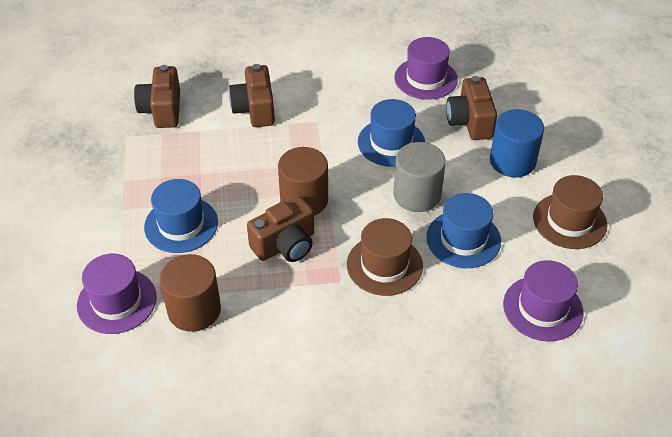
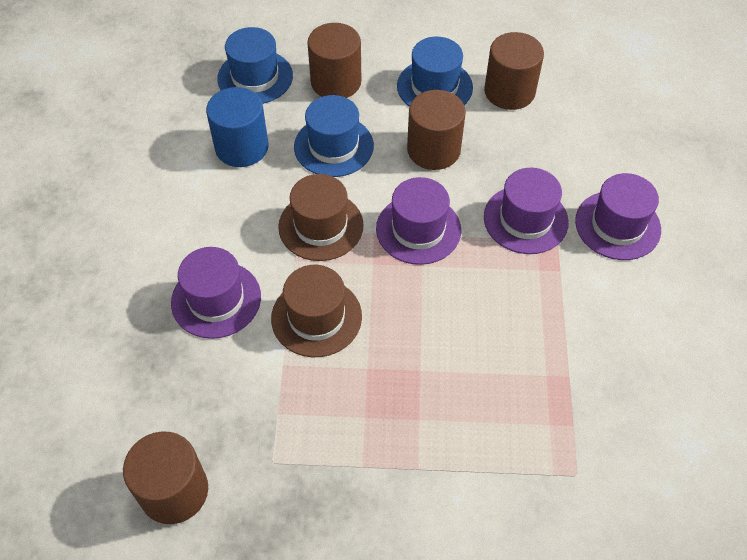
brown camera: 4 -> 0
brown cylinder: 2 -> 4
grey cylinder: 1 -> 0
purple hat: 3 -> 4

